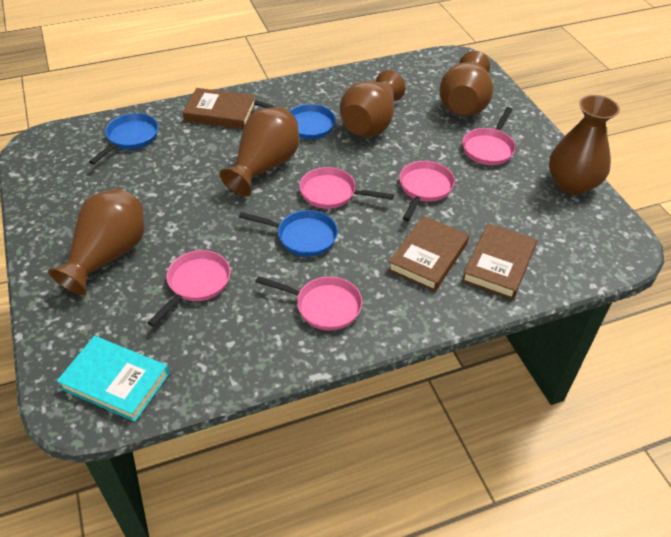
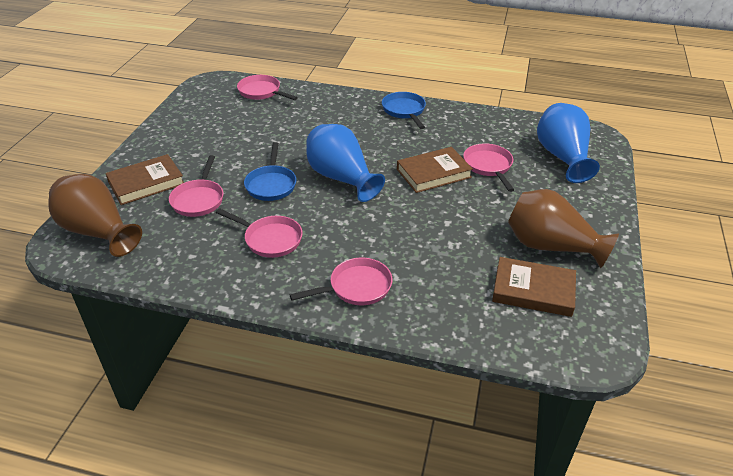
blue pan: 3 -> 2
blue vase: 0 -> 2
brown vase: 5 -> 2
turquoise book: 1 -> 0

